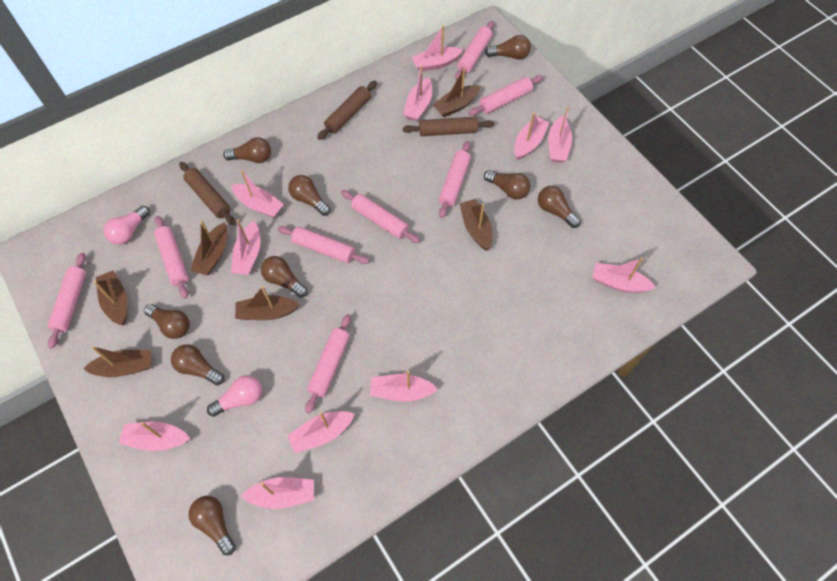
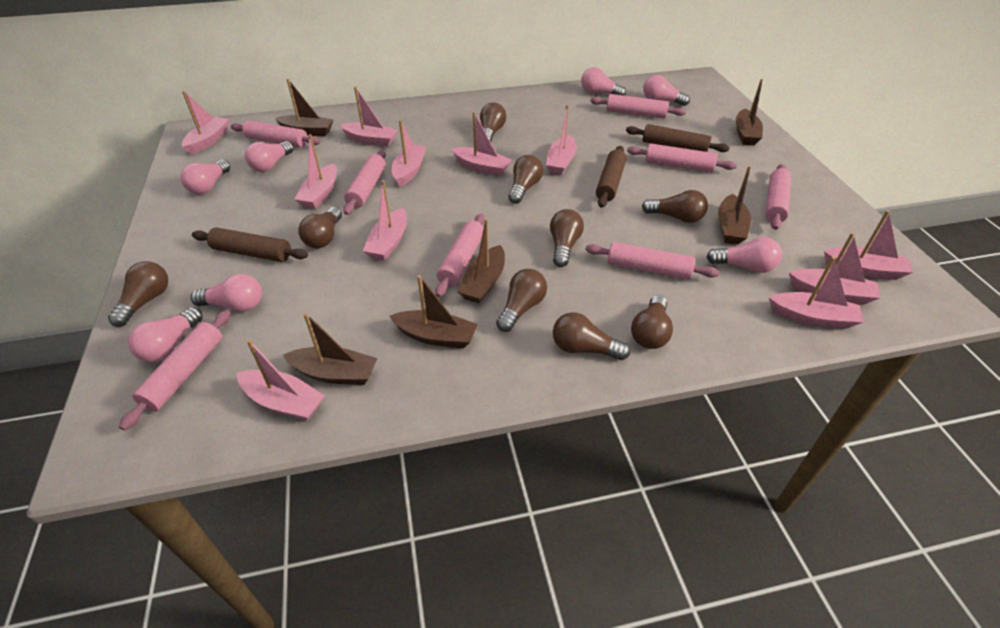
pink light bulb: 2 -> 7

